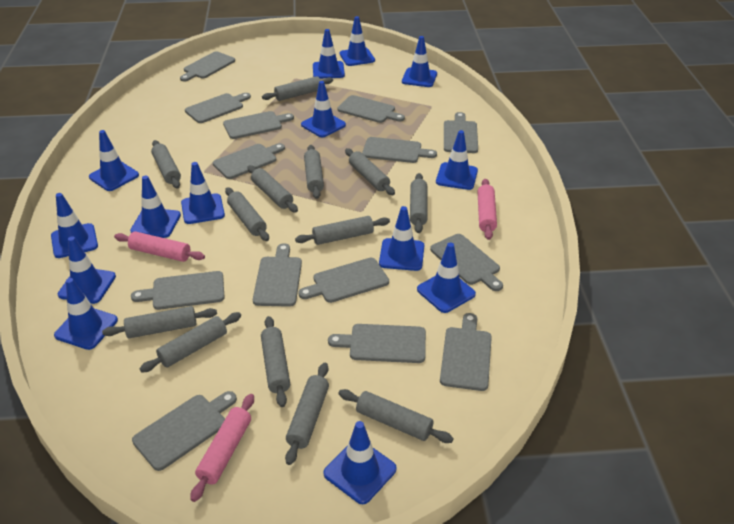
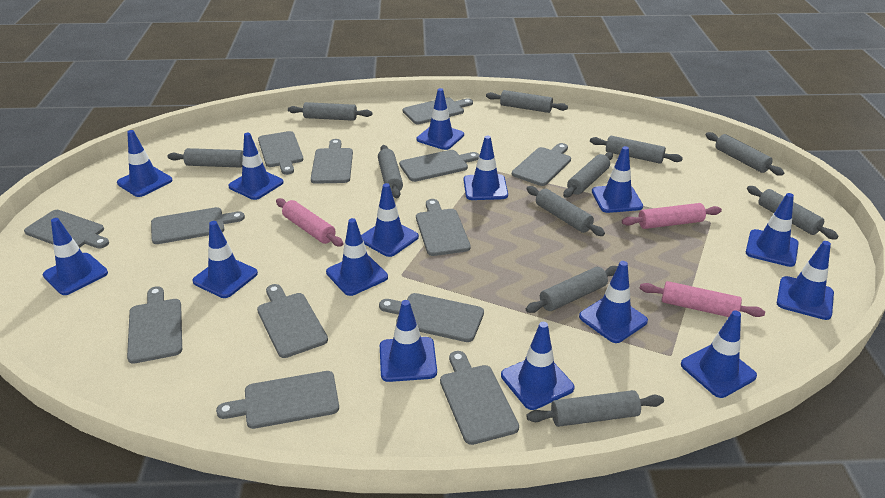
blue traffic cone: 14 -> 15
grey cutting board: 14 -> 13
grey rolling pin: 13 -> 11

